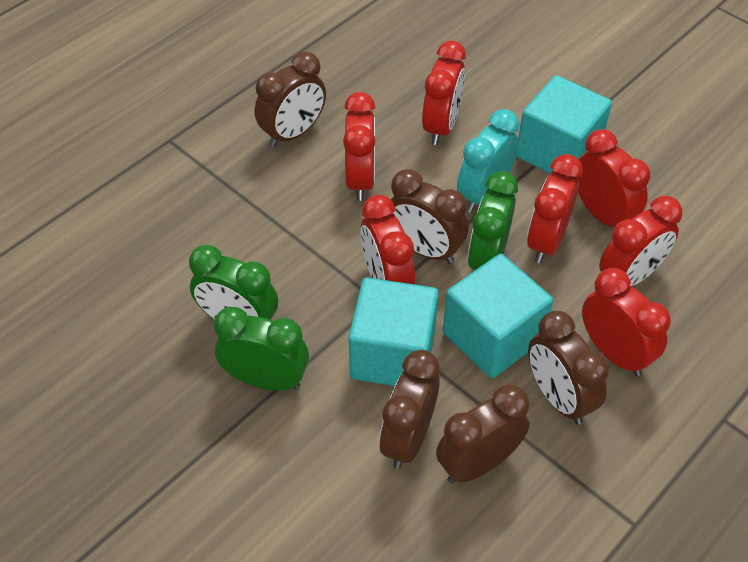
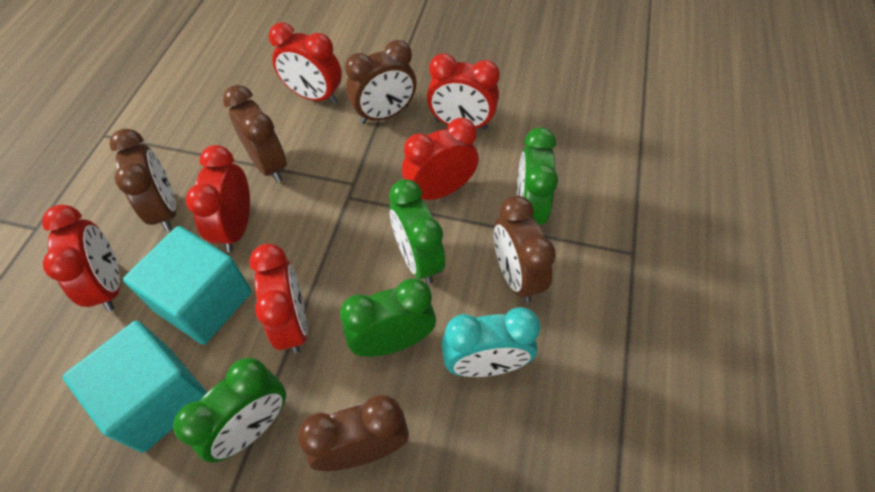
green clock: 3 -> 4
red clock: 7 -> 6
turquoise cube: 3 -> 2

